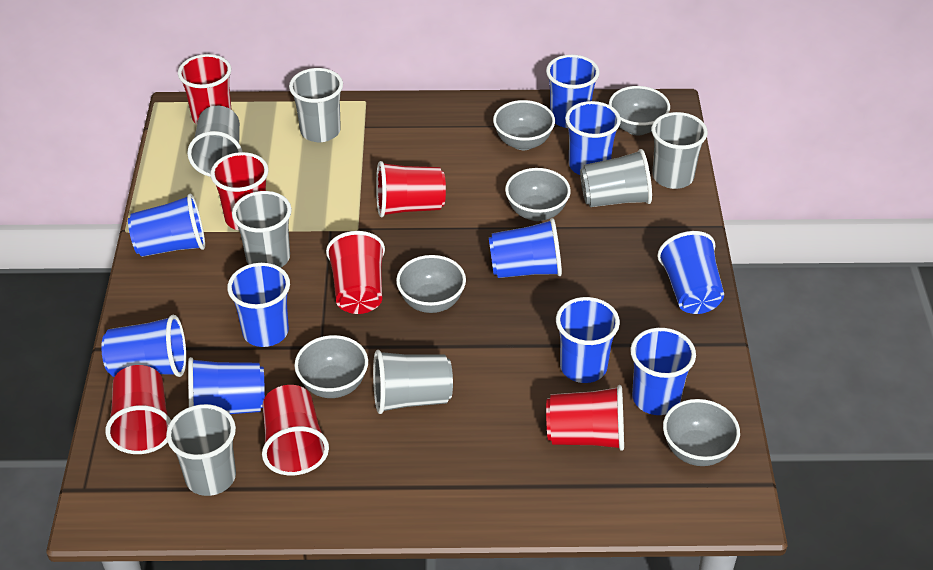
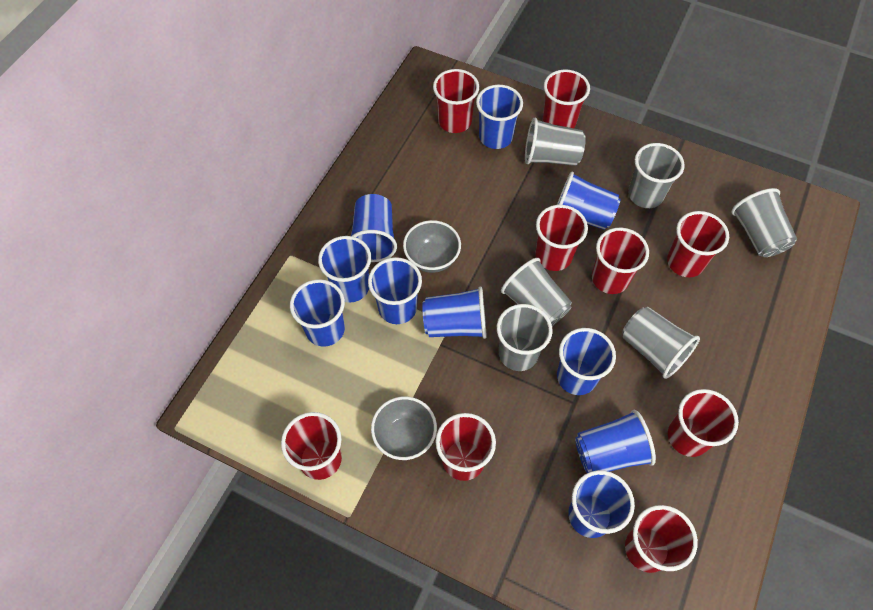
grey bowl: 6 -> 2
grey cup: 7 -> 6
red cup: 7 -> 9

